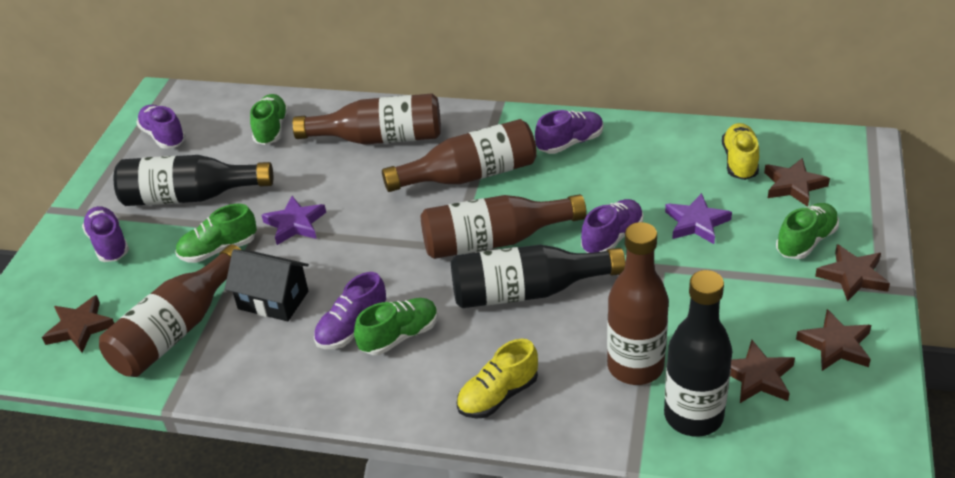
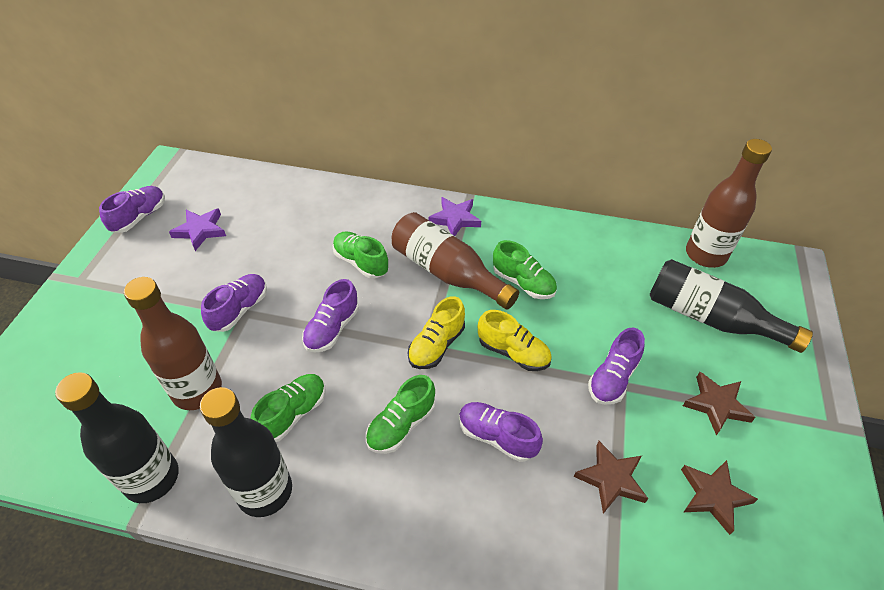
black house: 1 -> 0
brown bottle: 5 -> 3
brown star: 5 -> 3

